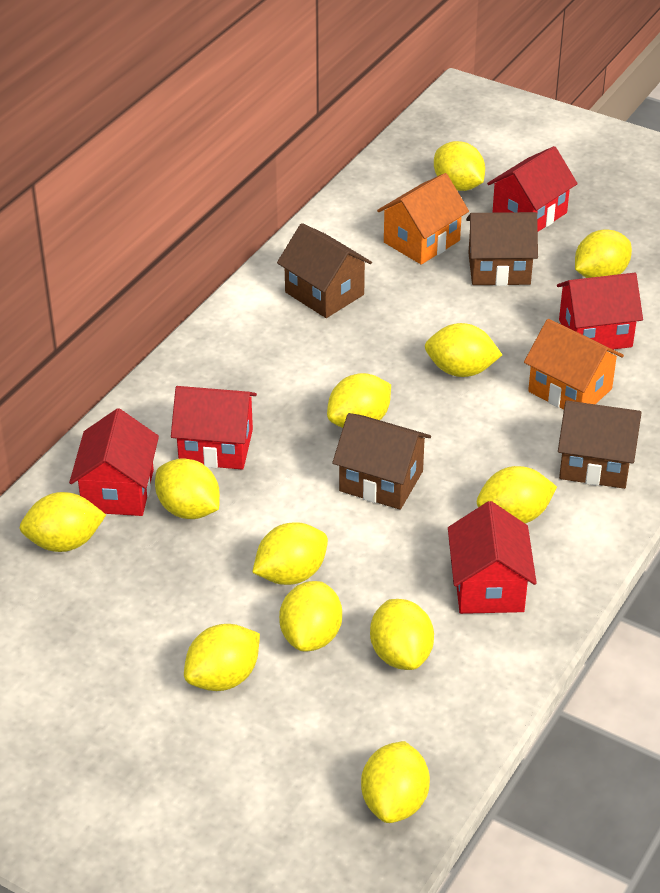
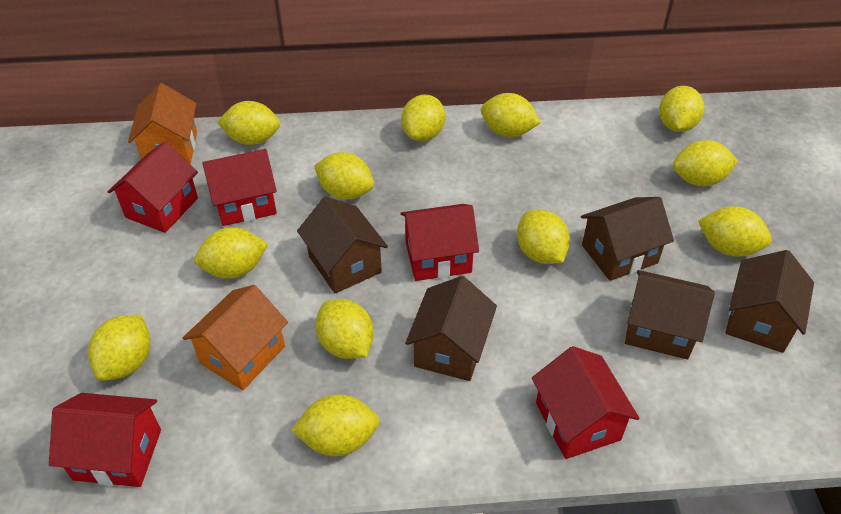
brown house: 4 -> 5

